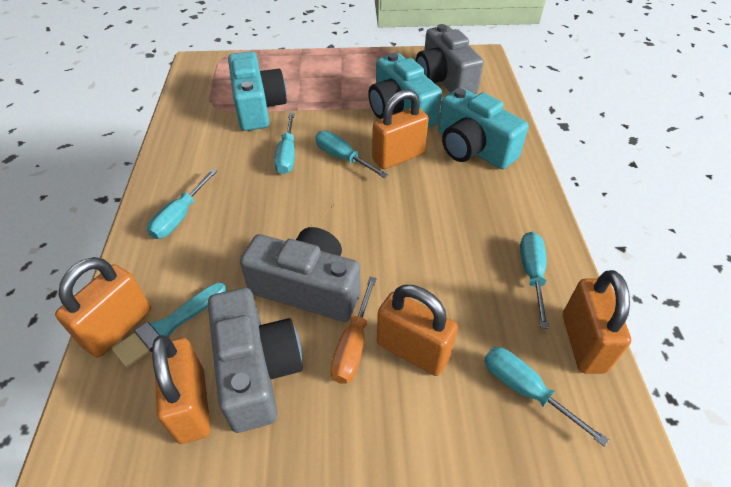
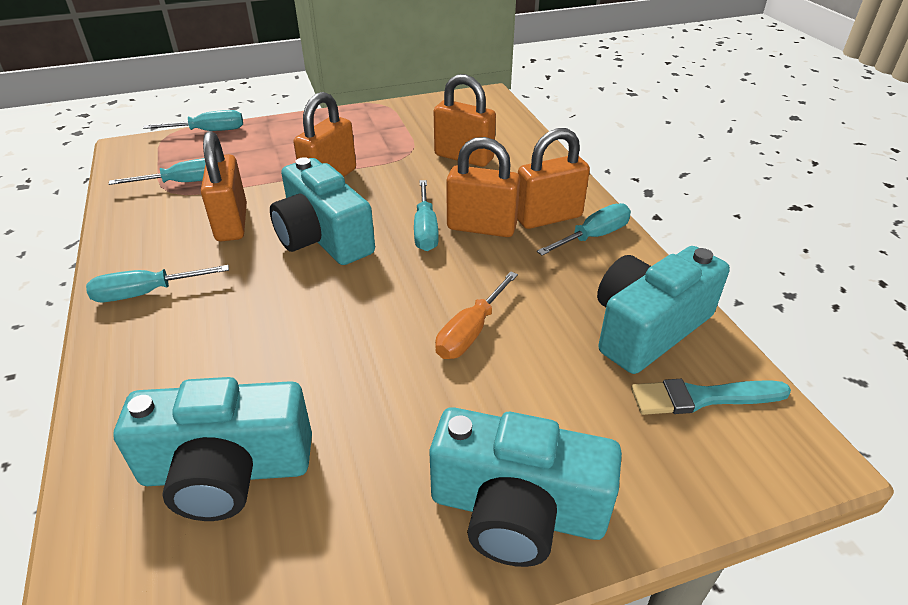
grey camera: 3 -> 0
turquoise camera: 3 -> 4

